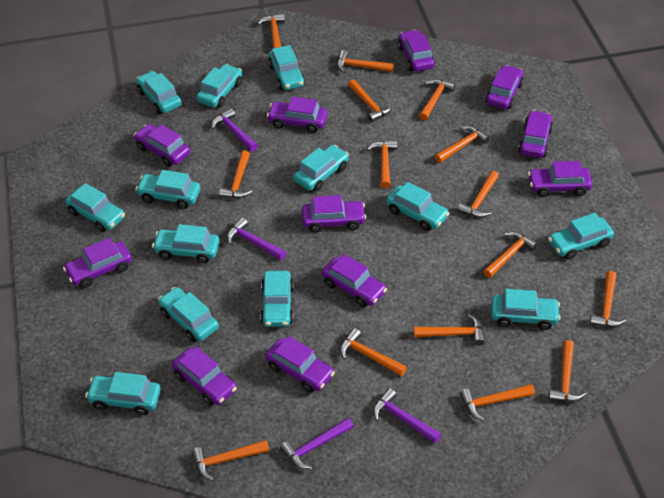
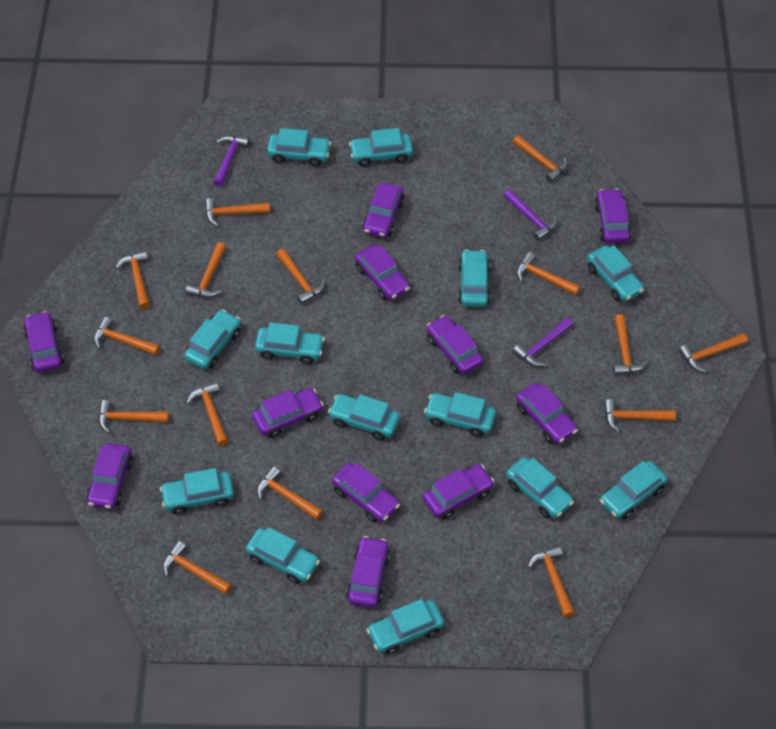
purple hammer: 4 -> 3

